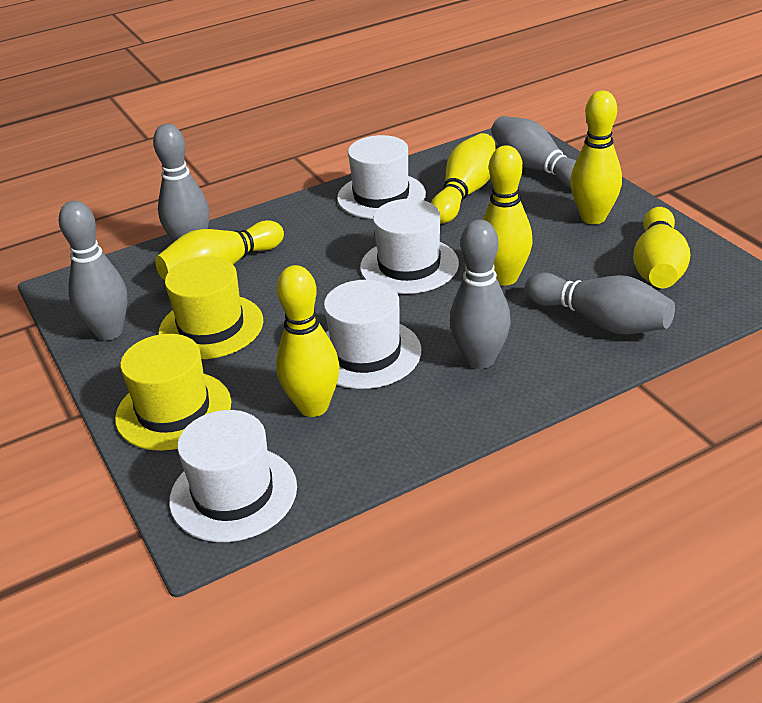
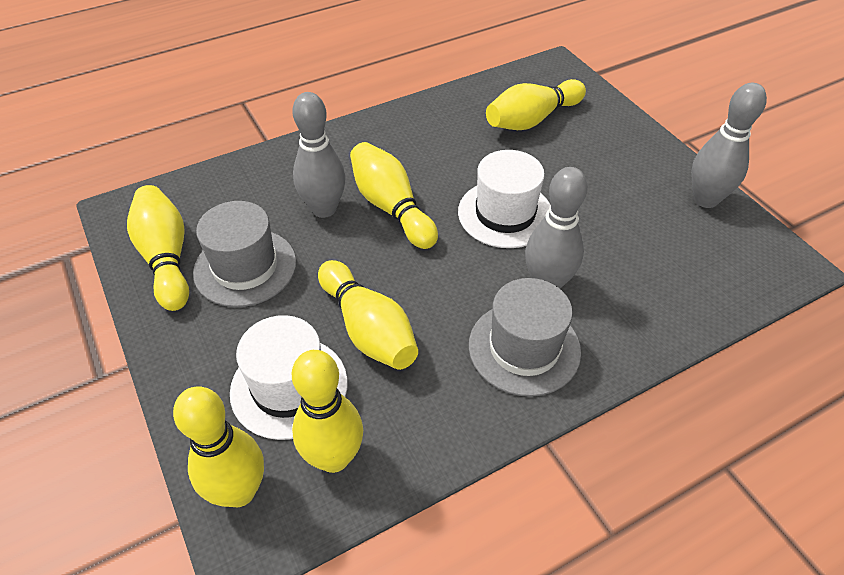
grey bowling pin: 5 -> 3
grey hat: 0 -> 2
white hat: 4 -> 2
yellow hat: 2 -> 0

